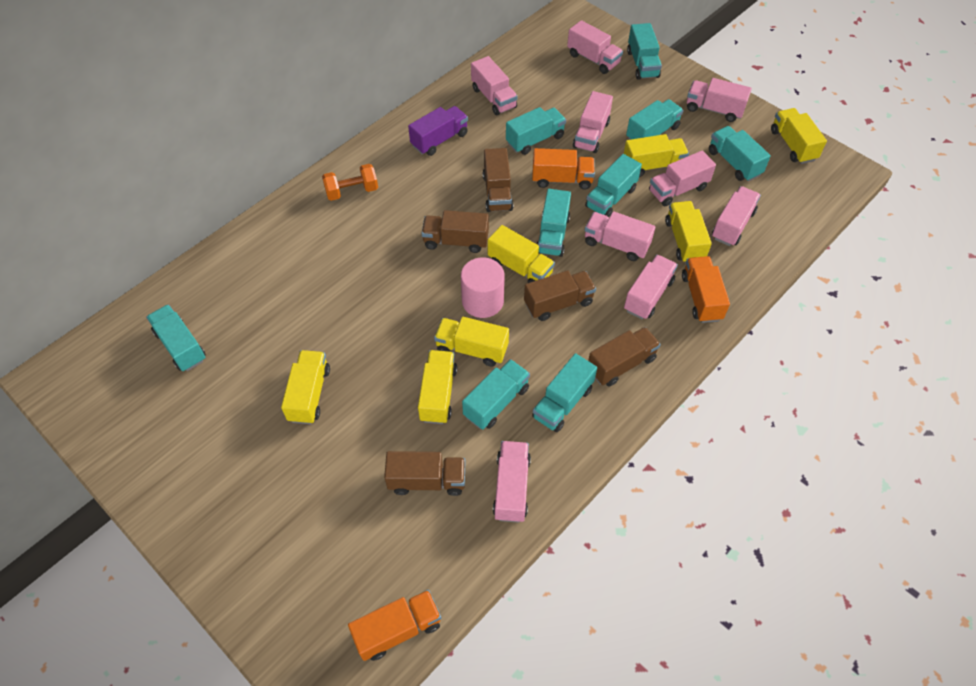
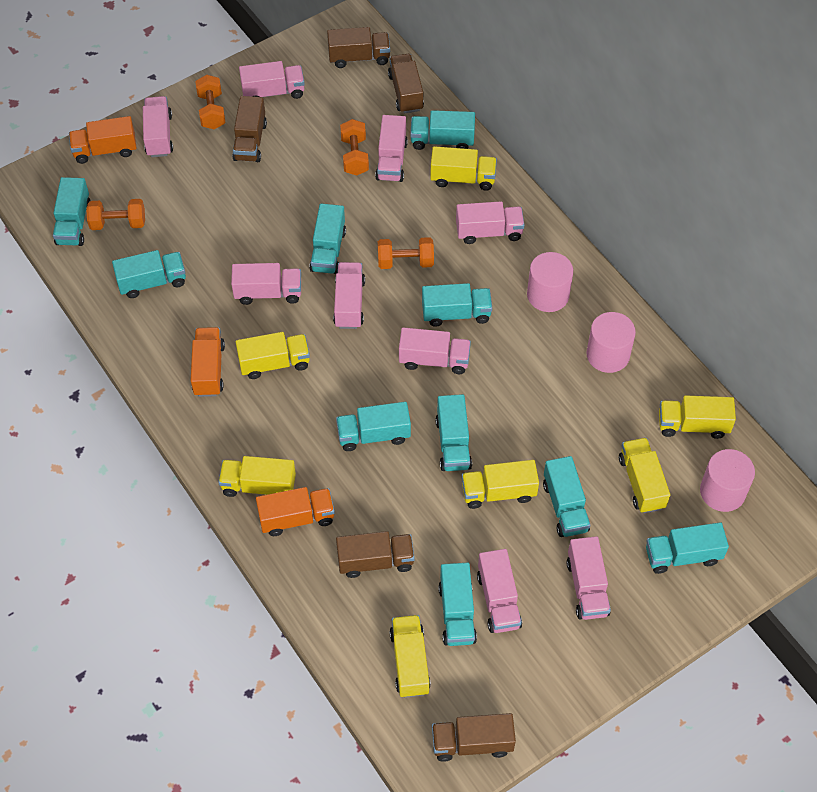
orange dumbbell: 1 -> 4
pink cylinder: 1 -> 3
purple truck: 1 -> 0
turquoise truck: 9 -> 10

